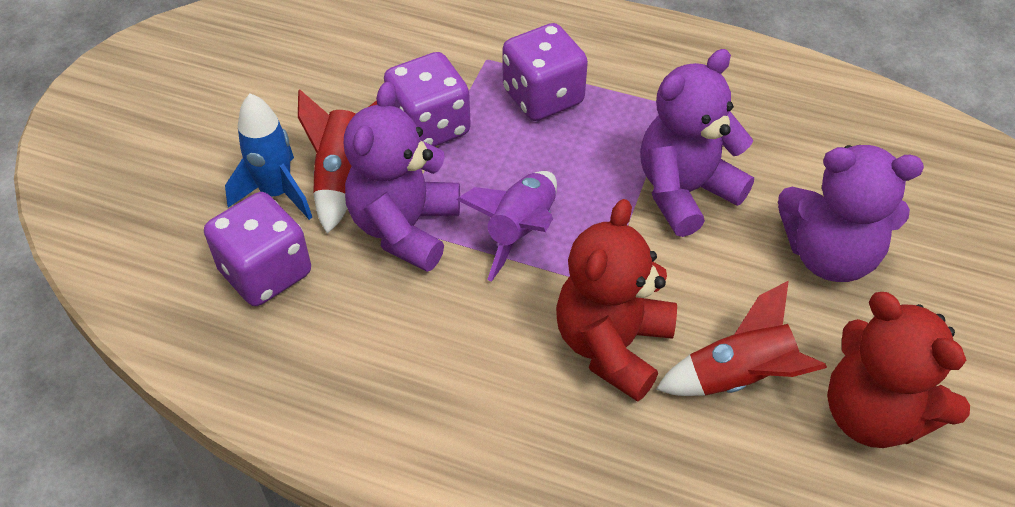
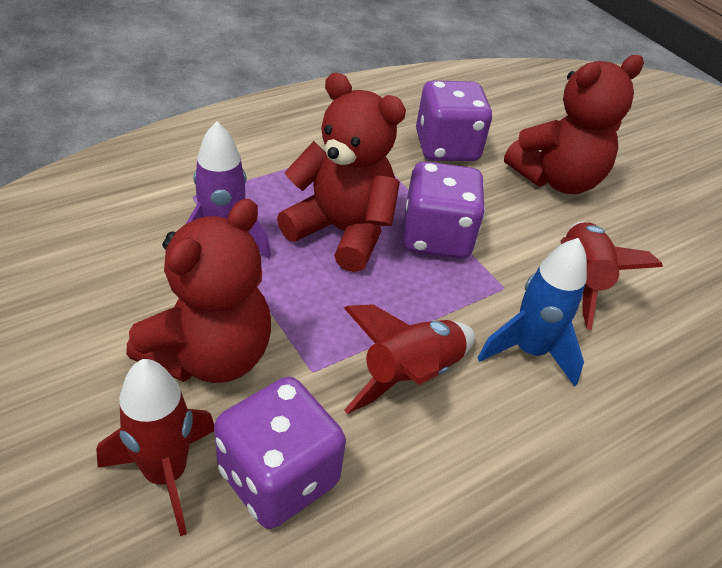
purple teddy bear: 3 -> 0
red rocket: 2 -> 3
red teddy bear: 2 -> 3

